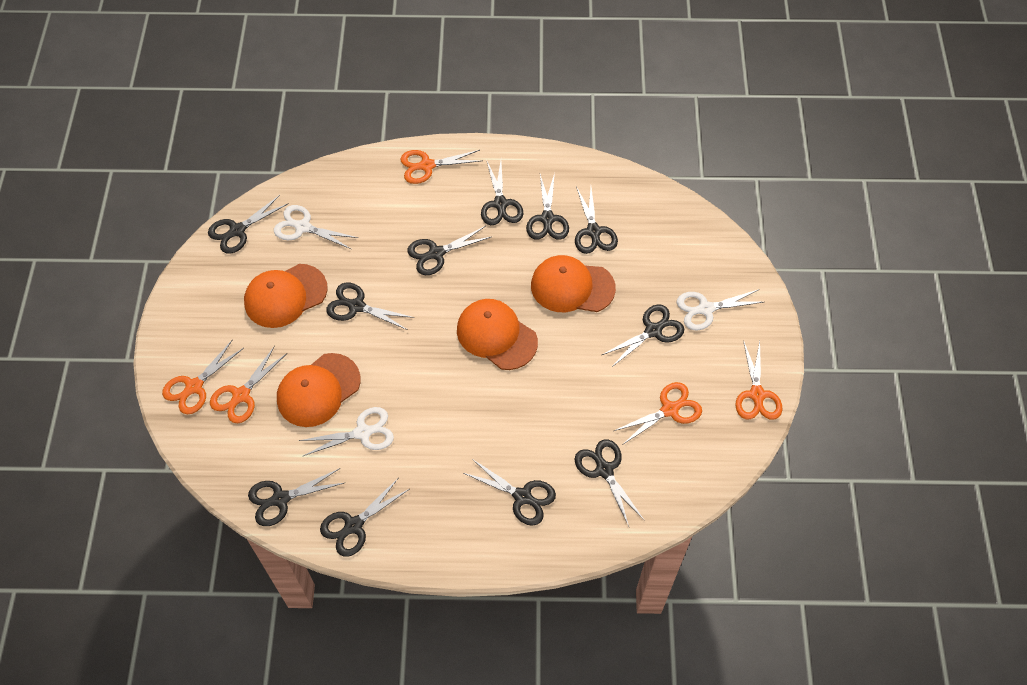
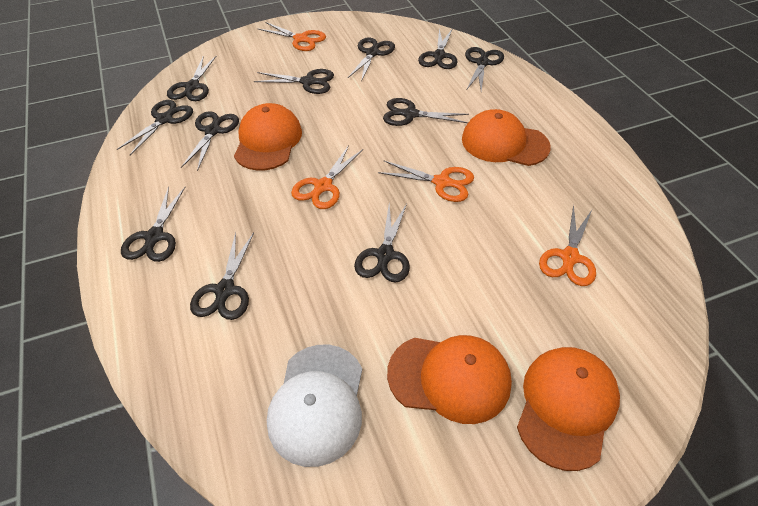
orange scissors: 5 -> 4
white cap: 0 -> 1
white scissors: 3 -> 0

